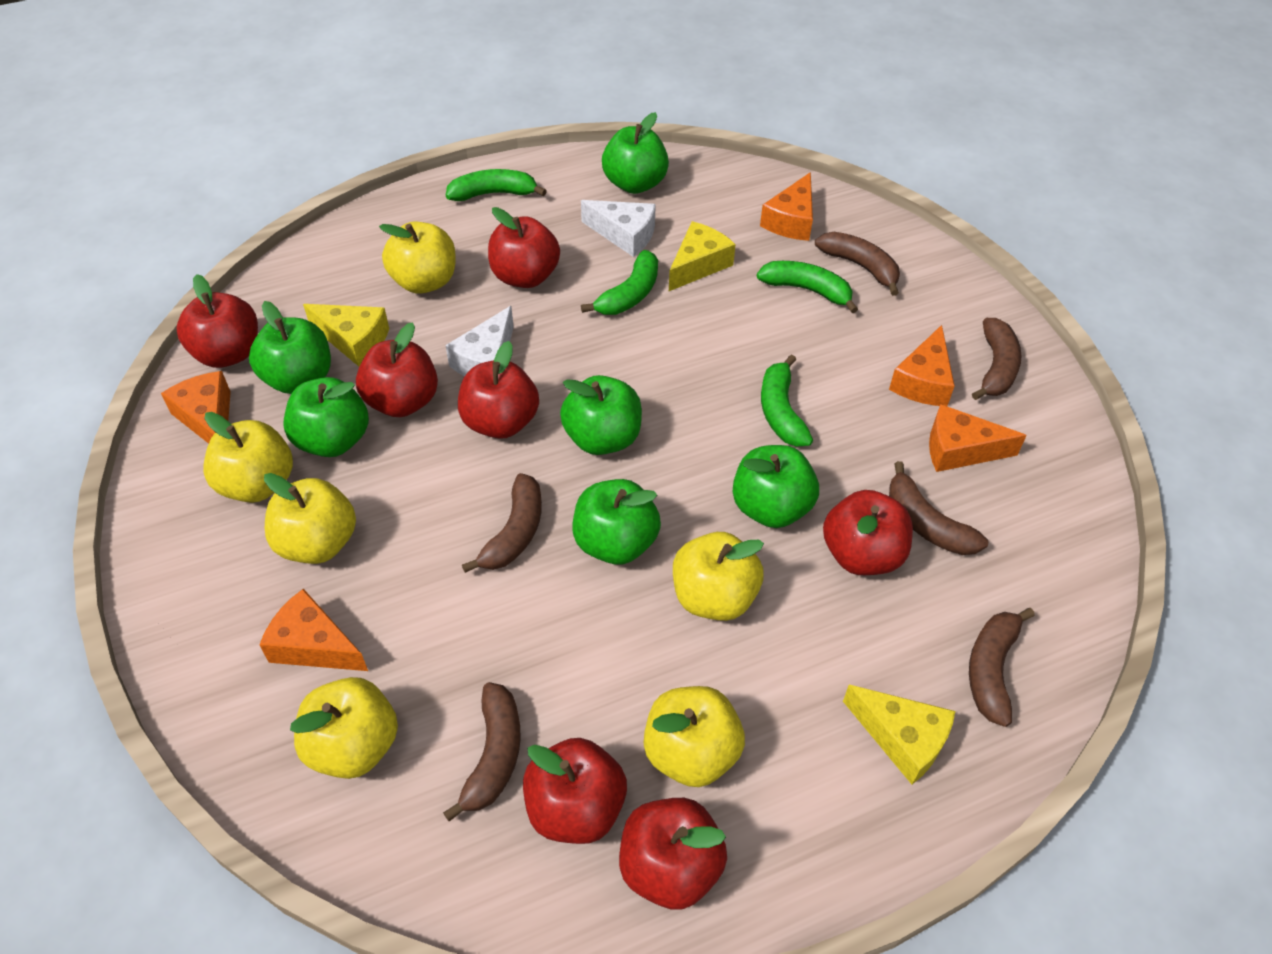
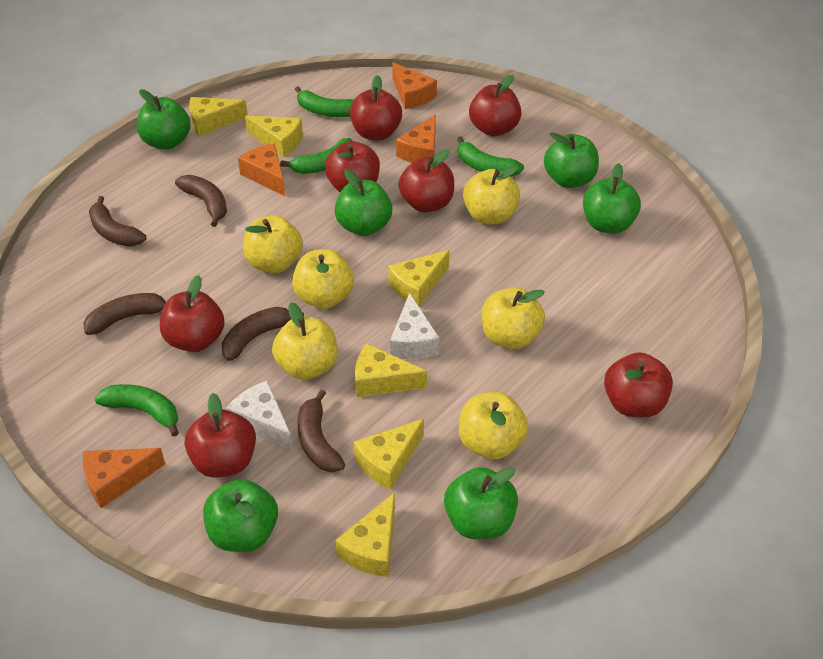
brown banana: 6 -> 5
orange cheese: 5 -> 4
yellow cheese: 3 -> 6

